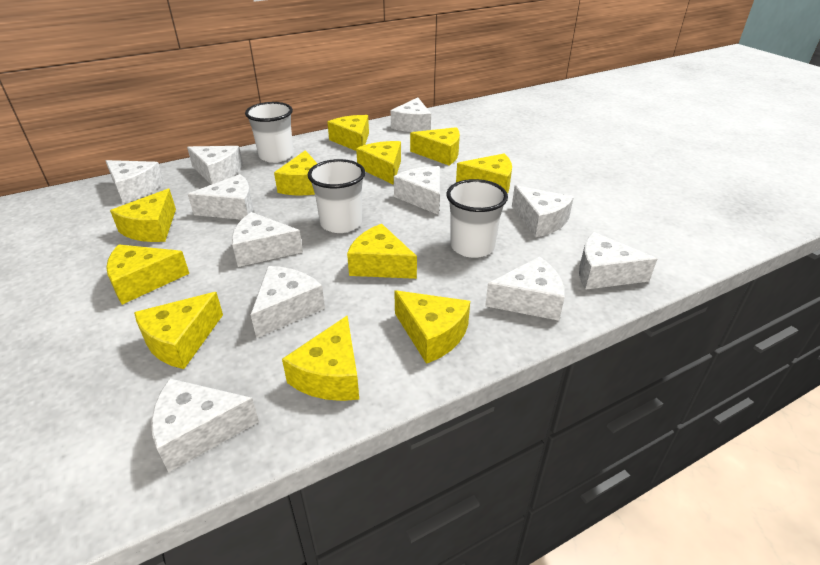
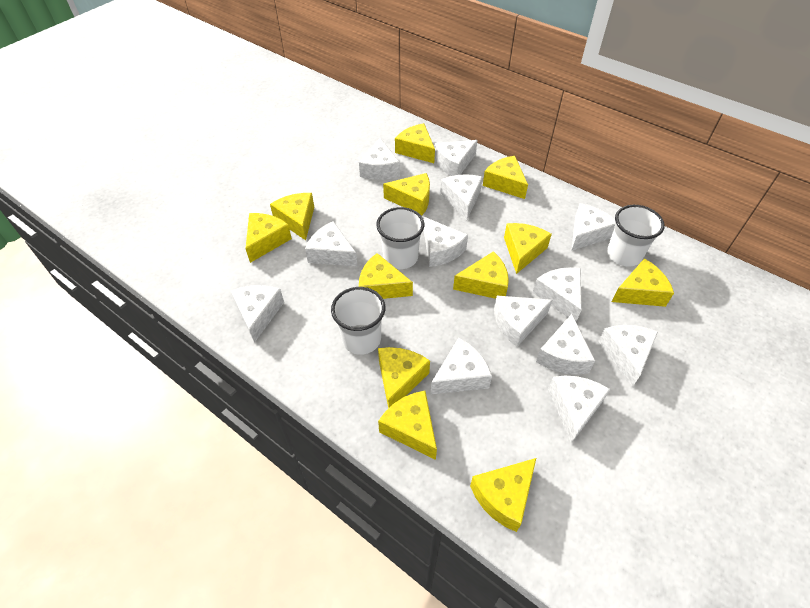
white cheese: 11 -> 13
yellow cheese: 11 -> 12

